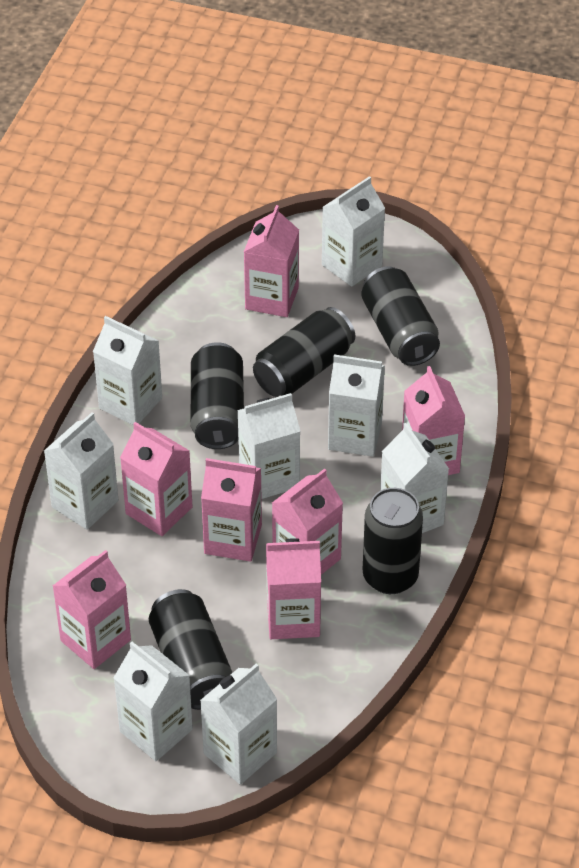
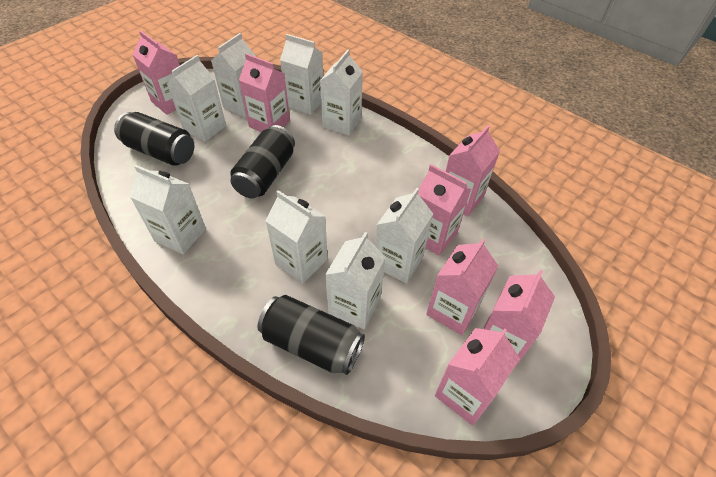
black can: 5 -> 3

